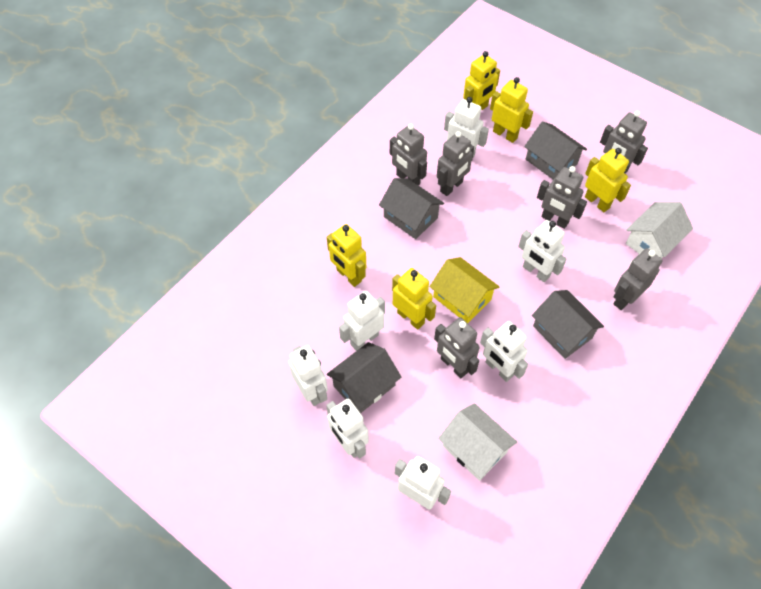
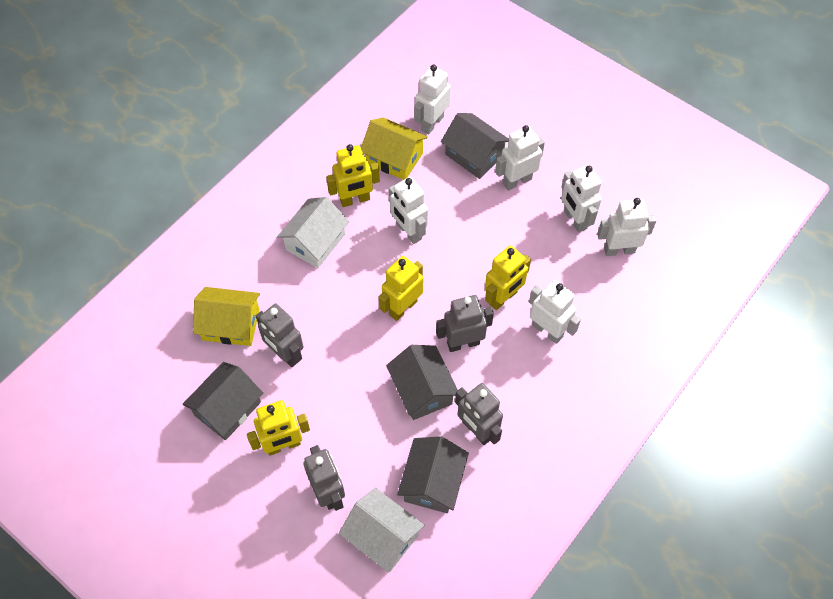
grey robot: 6 -> 4
white robot: 7 -> 6
yellow house: 1 -> 2
yellow robot: 5 -> 4

